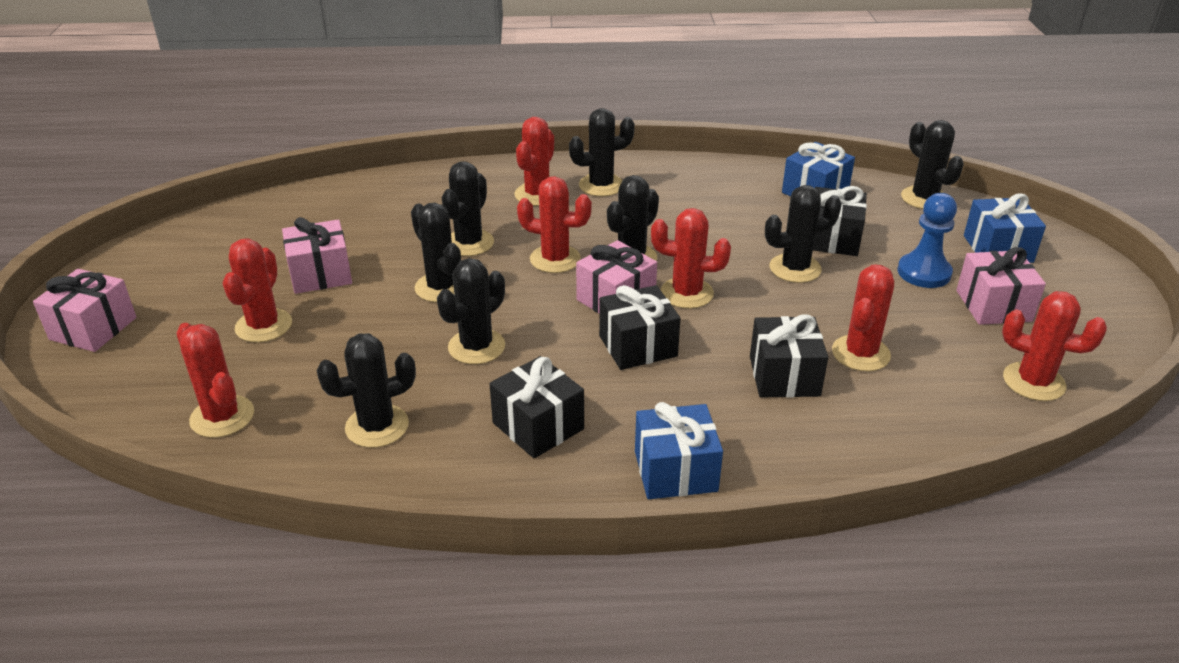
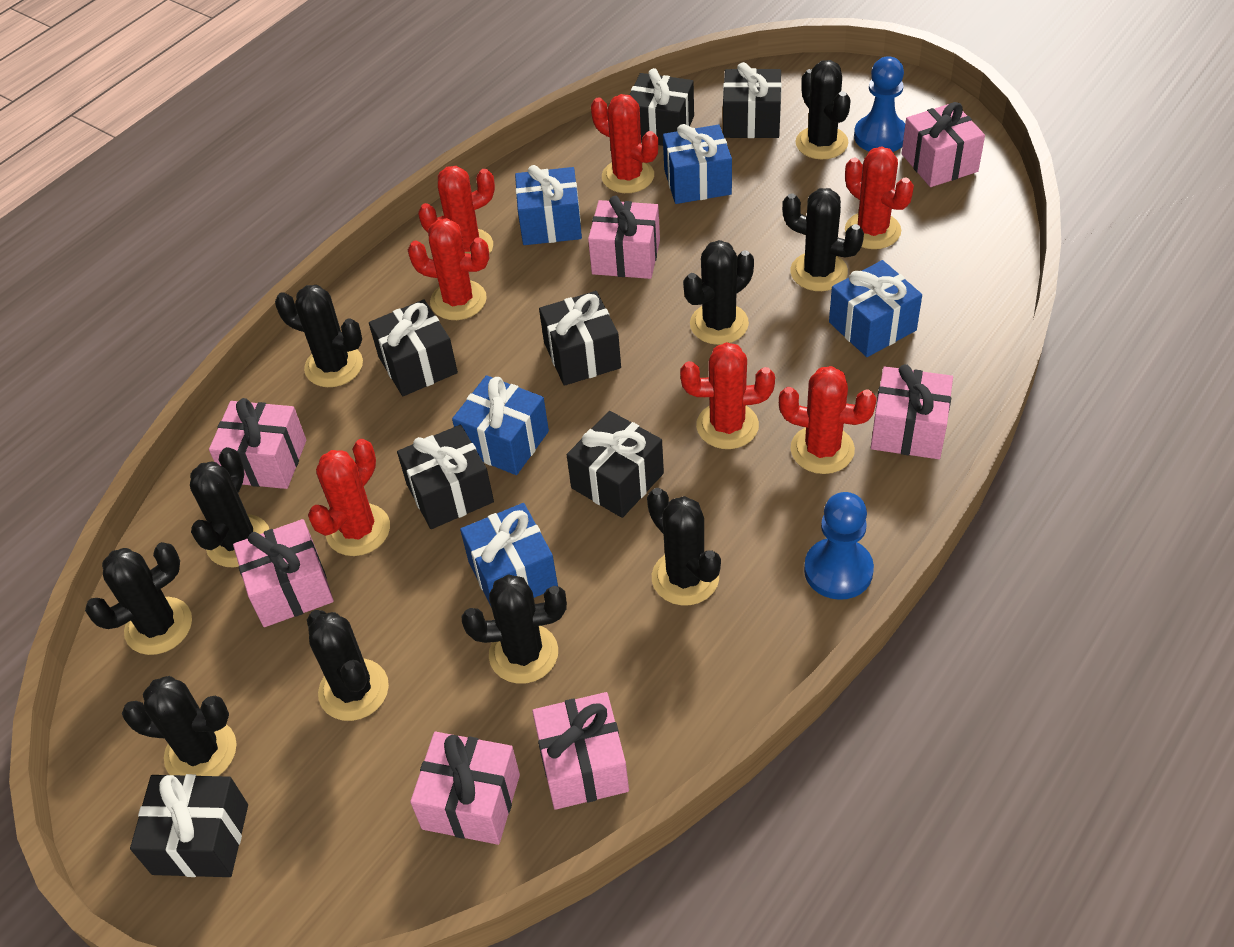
black cactus: 8 -> 10
black gift: 4 -> 7
blue gift: 3 -> 5
blue pawn: 1 -> 2
pink gift: 4 -> 7

